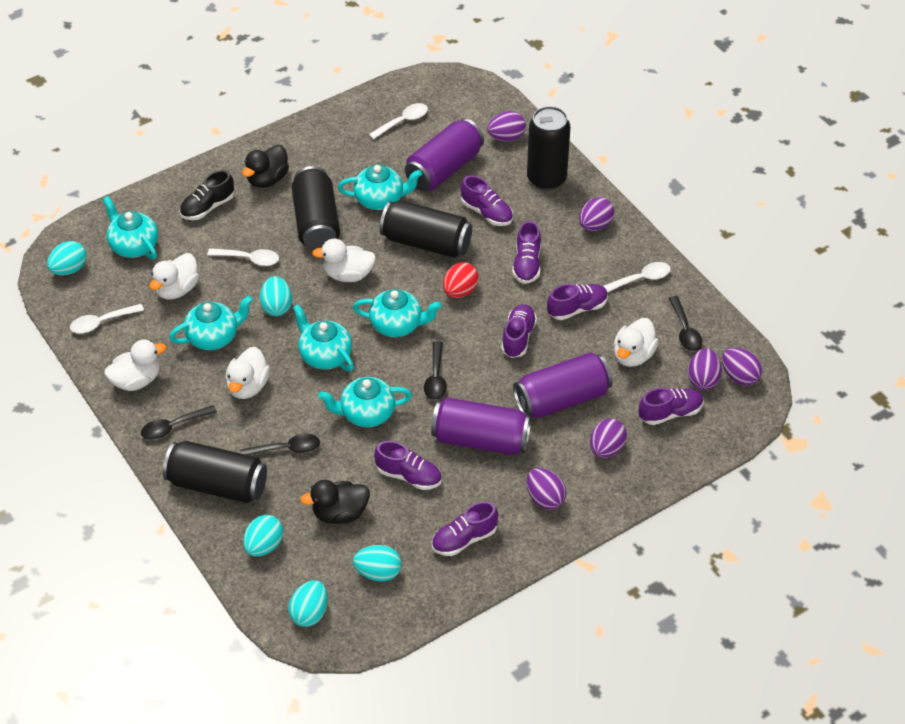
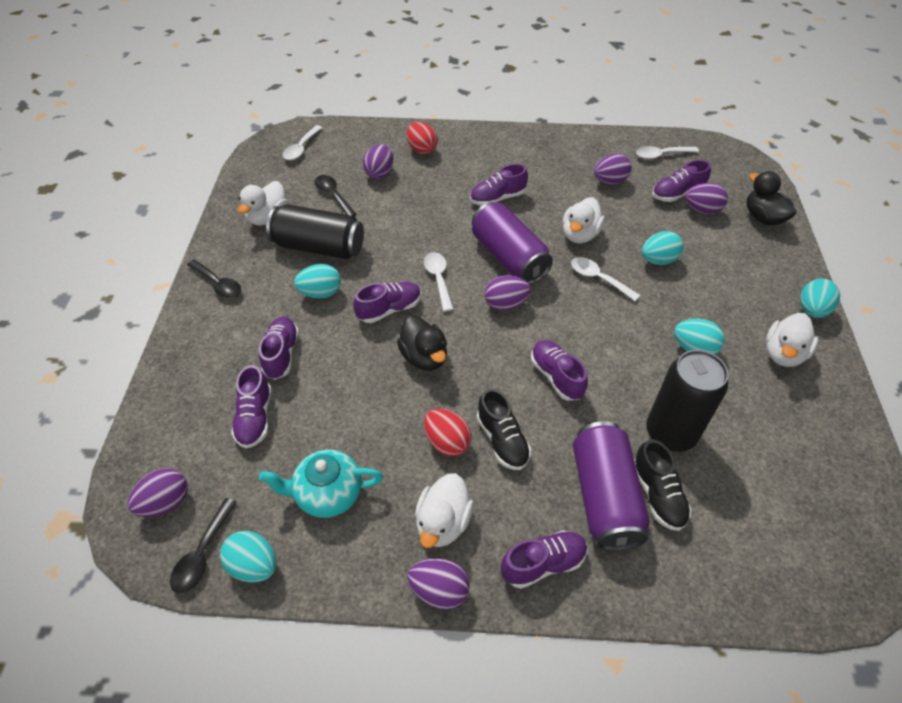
black can: 4 -> 2
black shoe: 1 -> 2
black spoon: 4 -> 3
purple can: 3 -> 2
red egg: 1 -> 2
turquoise teapot: 6 -> 1
white duck: 5 -> 4

